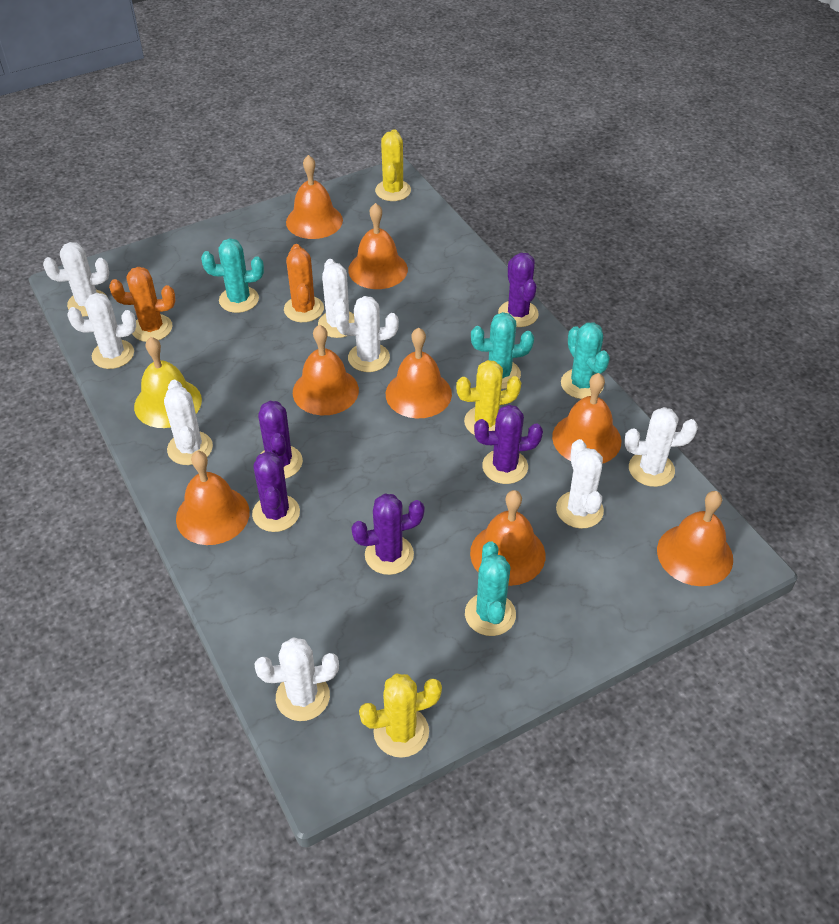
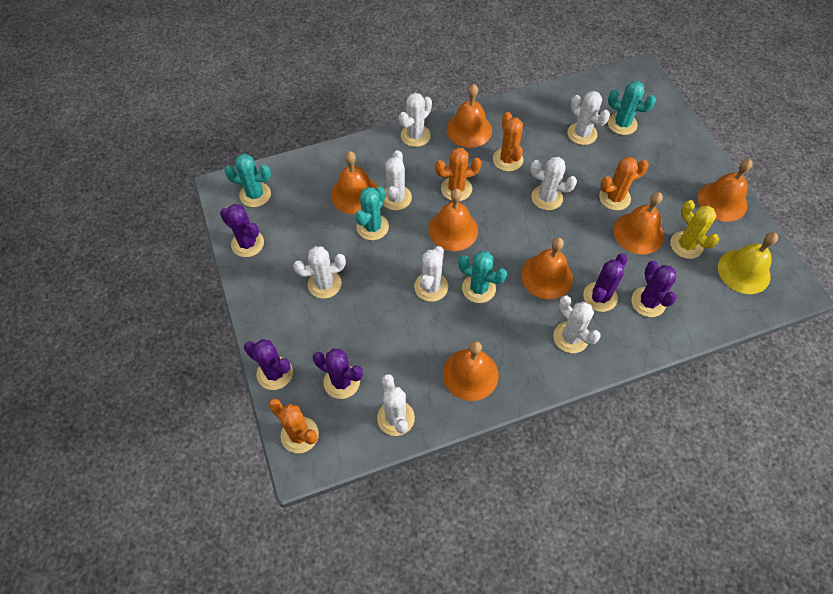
orange bell: 8 -> 7
orange cactus: 2 -> 4
yellow cactus: 3 -> 1

